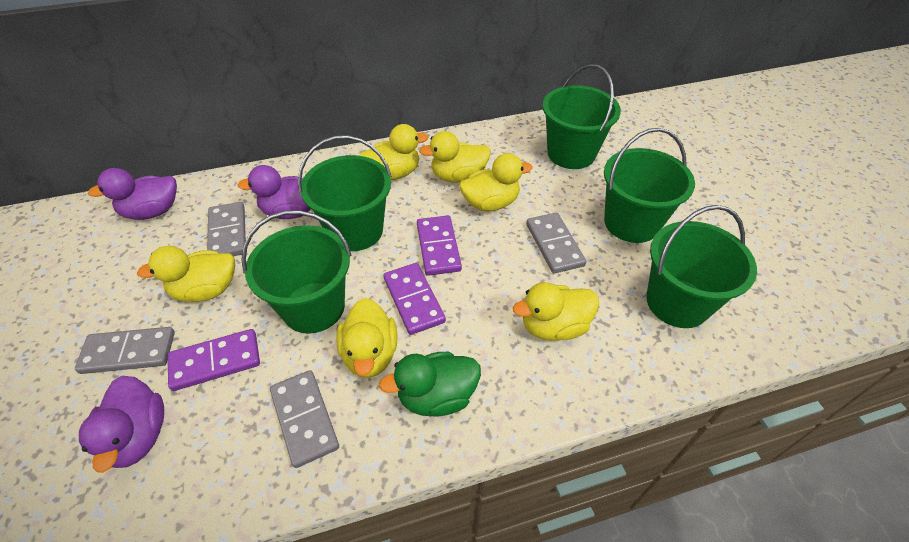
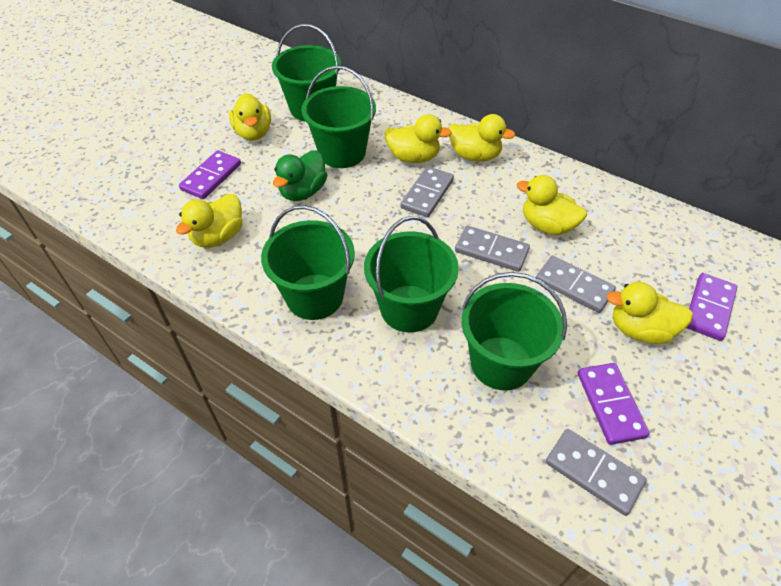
purple duck: 3 -> 0

